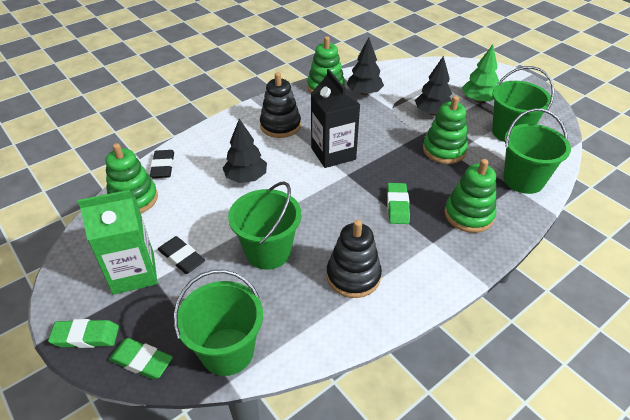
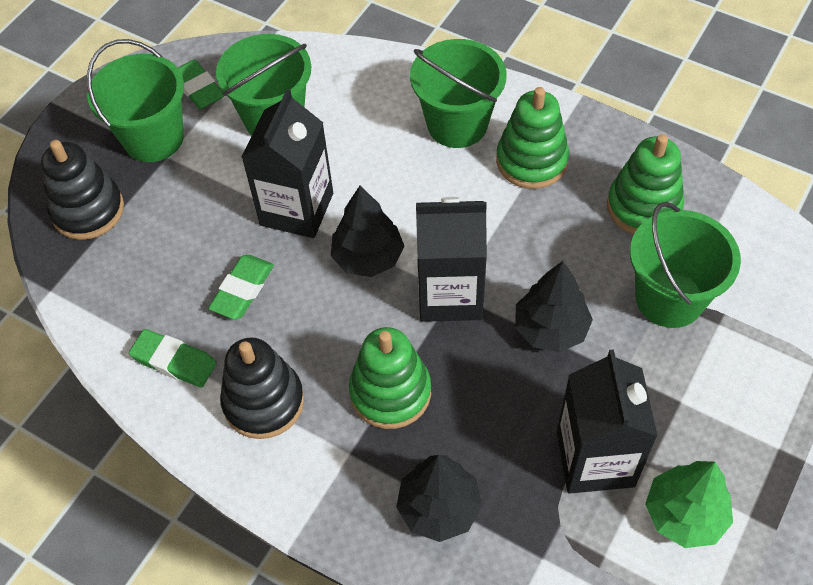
black carton: 1 -> 3
black eraser: 2 -> 0
green carton: 1 -> 0
green stacking toy: 4 -> 3

